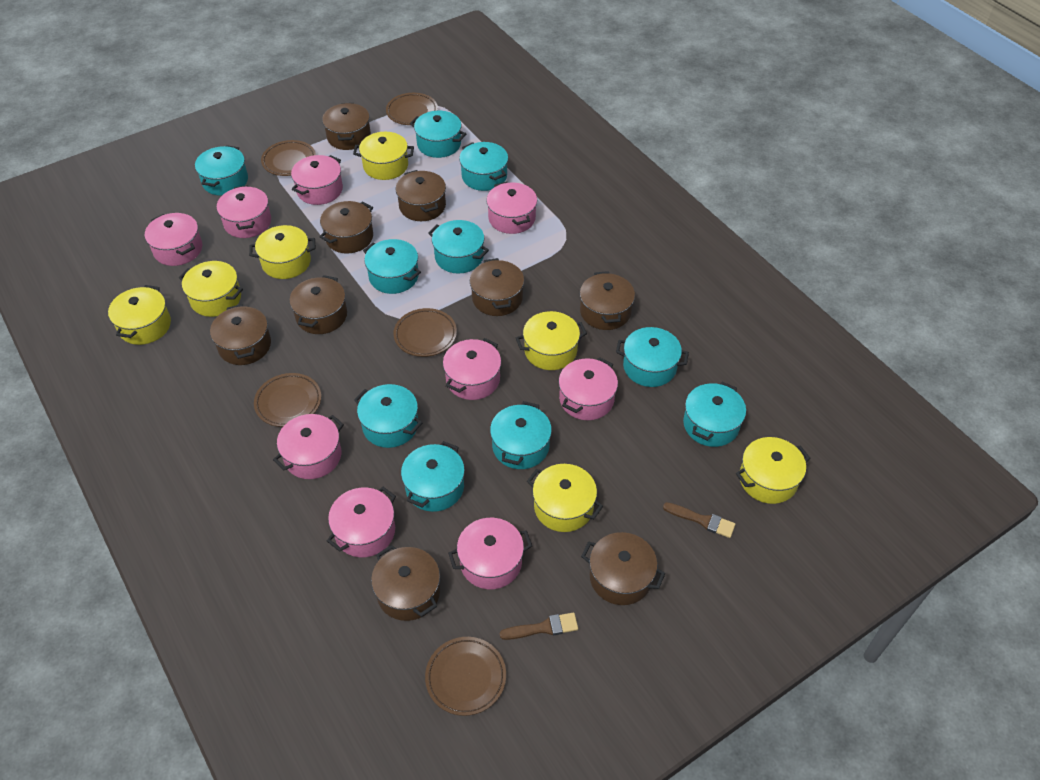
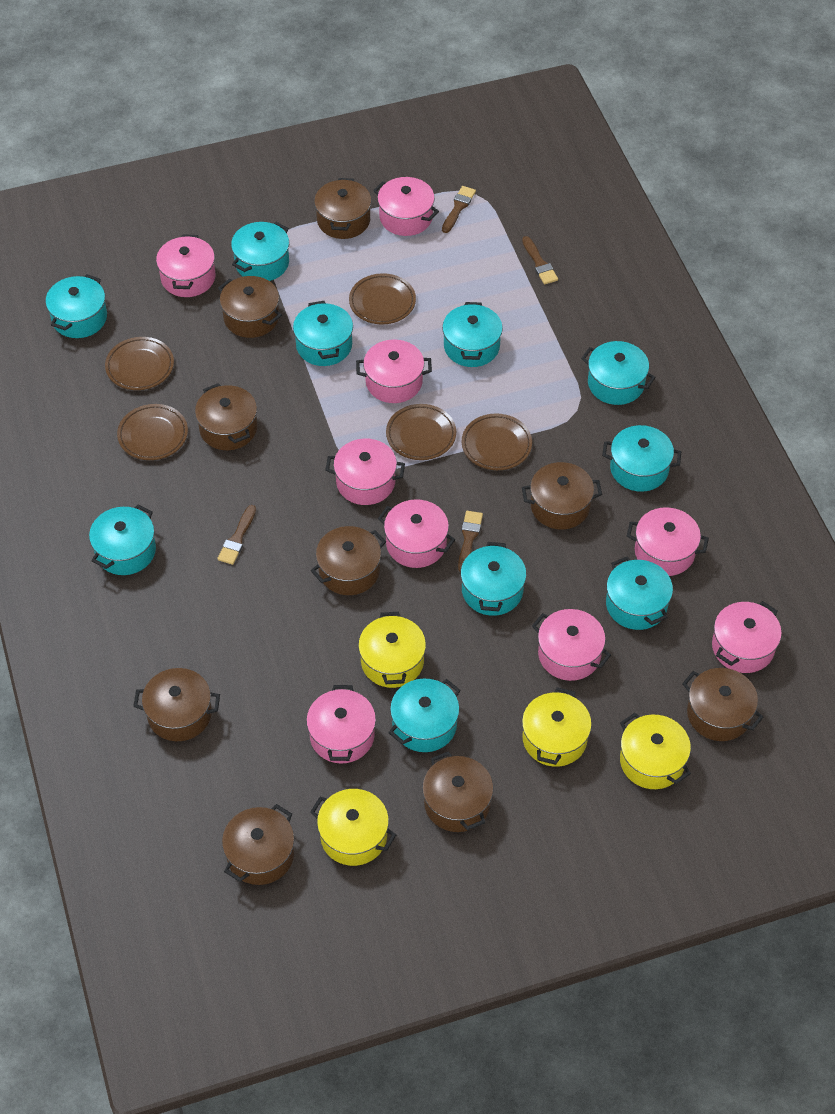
brown brush: 2 -> 4
yellow pot: 7 -> 4

